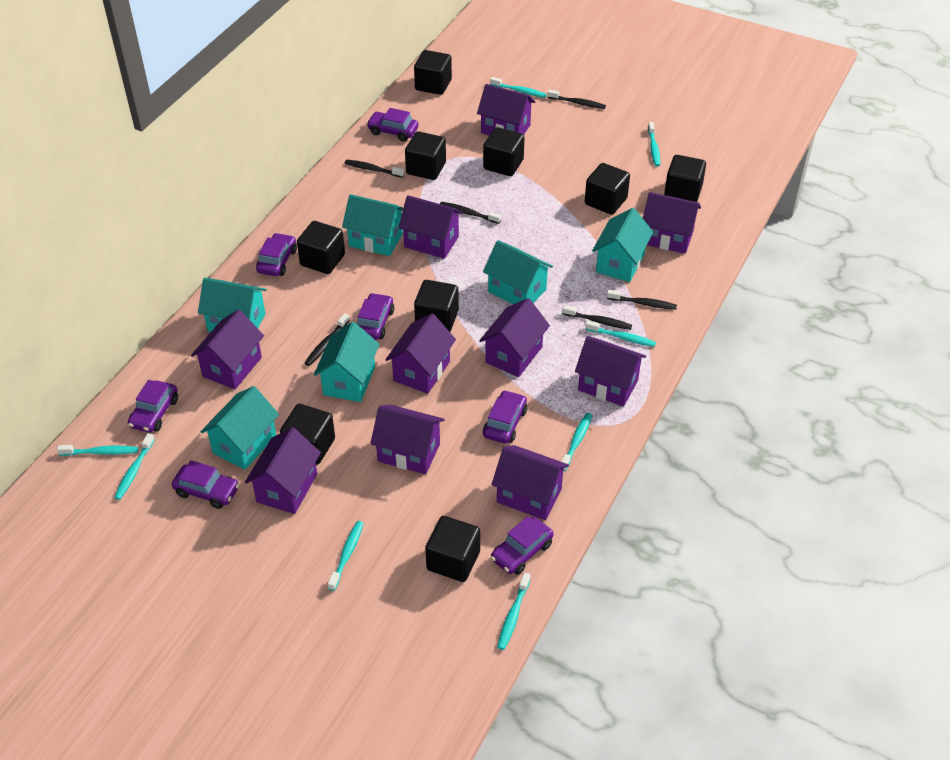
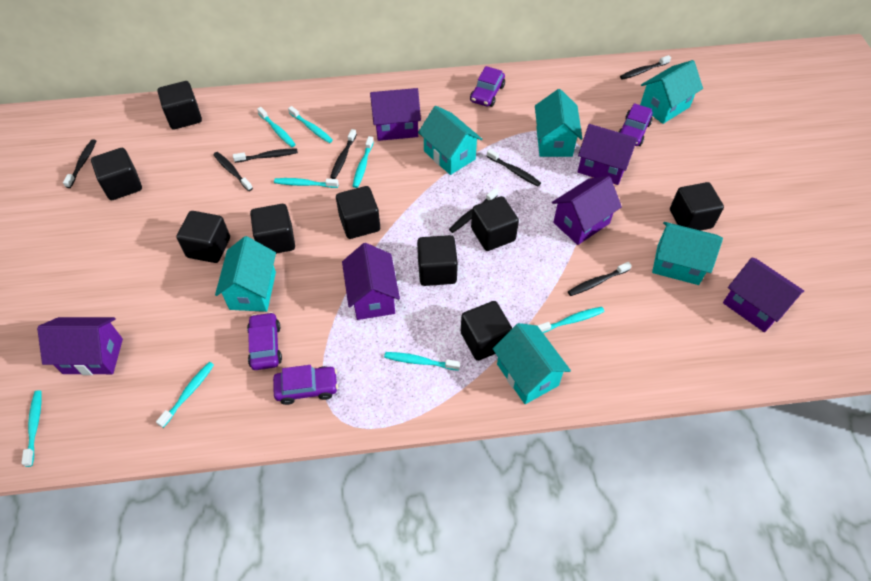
black toothbrush: 6 -> 8
purple car: 7 -> 4
purple house: 10 -> 6

